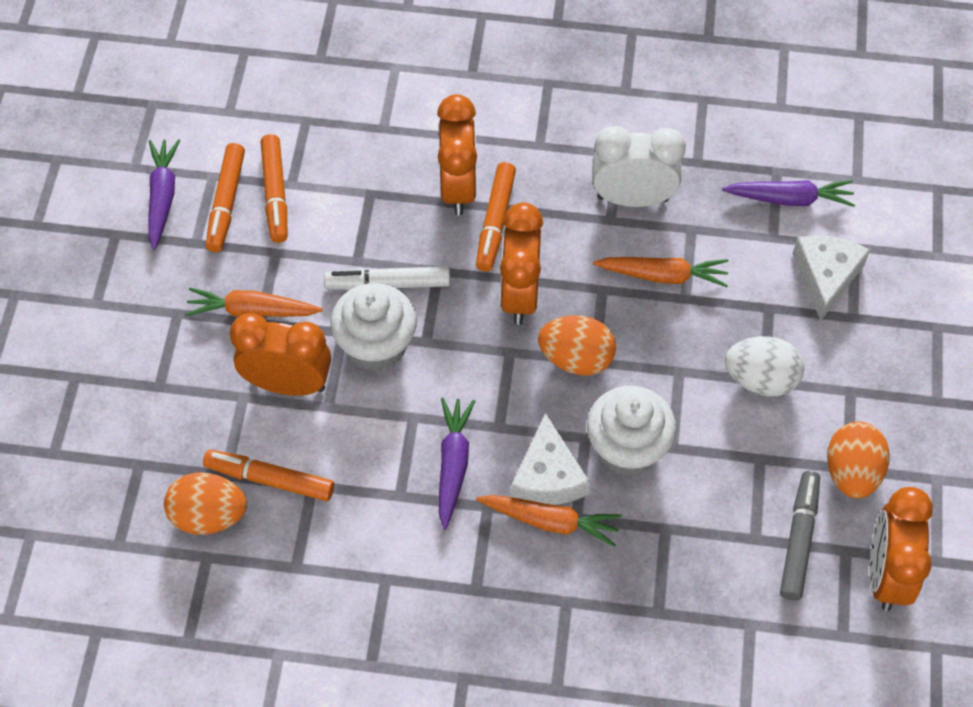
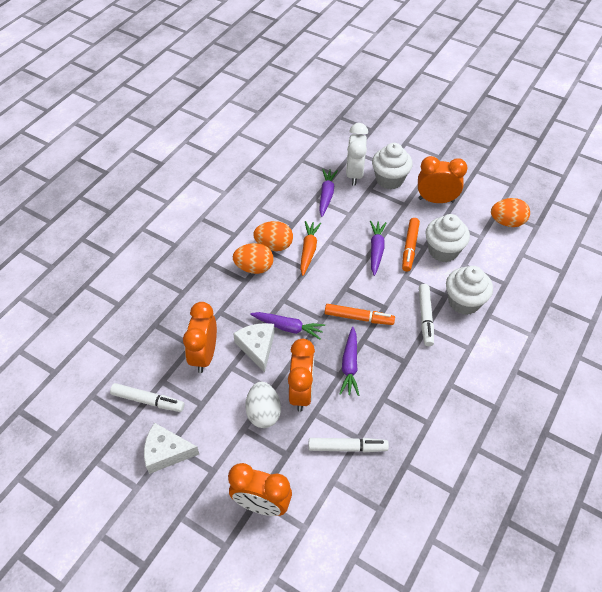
grey marker: 1 -> 0
orange carrot: 3 -> 1
orange marker: 4 -> 2
purple carrot: 3 -> 4
white cupcake: 2 -> 3
white marker: 1 -> 3

